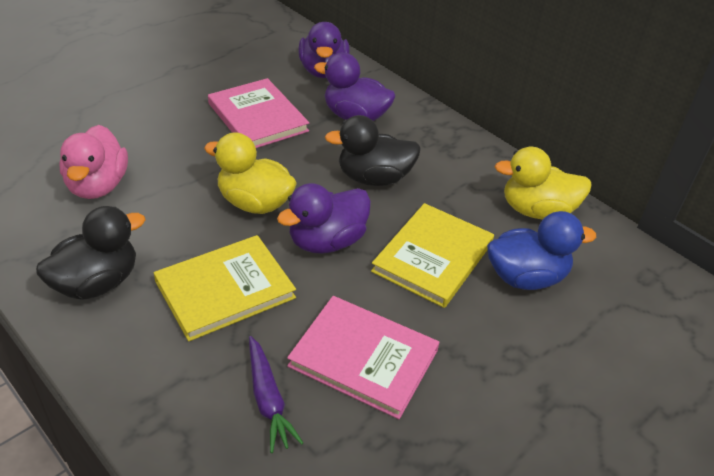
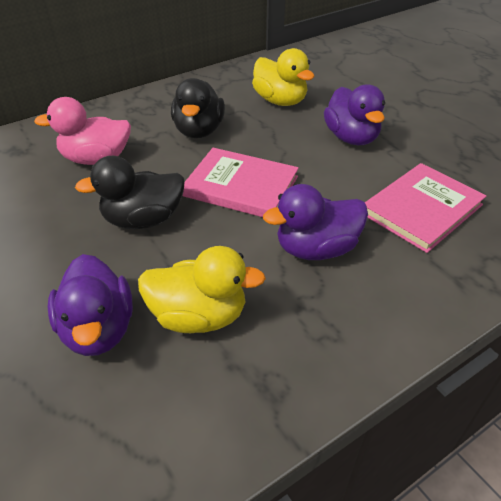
blue duck: 1 -> 0
purple carrot: 1 -> 0
yellow book: 2 -> 0

